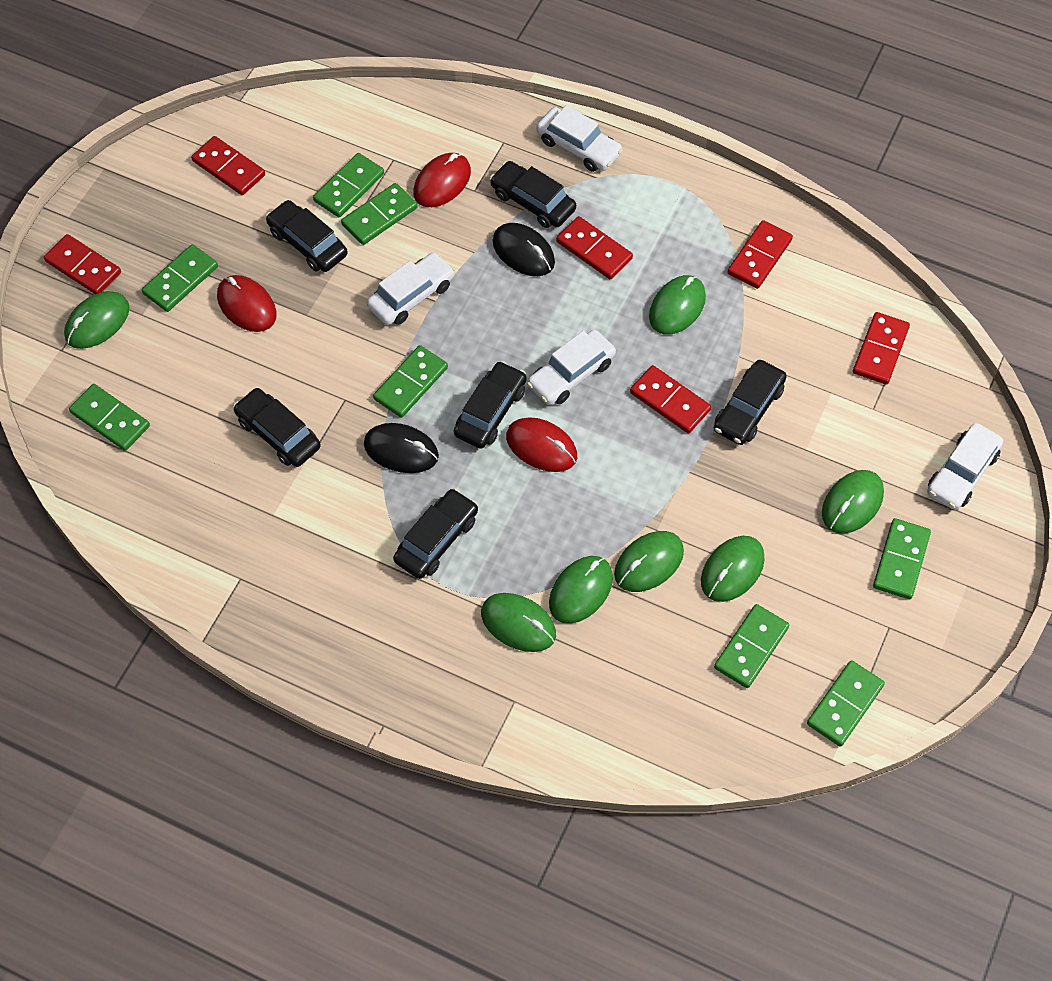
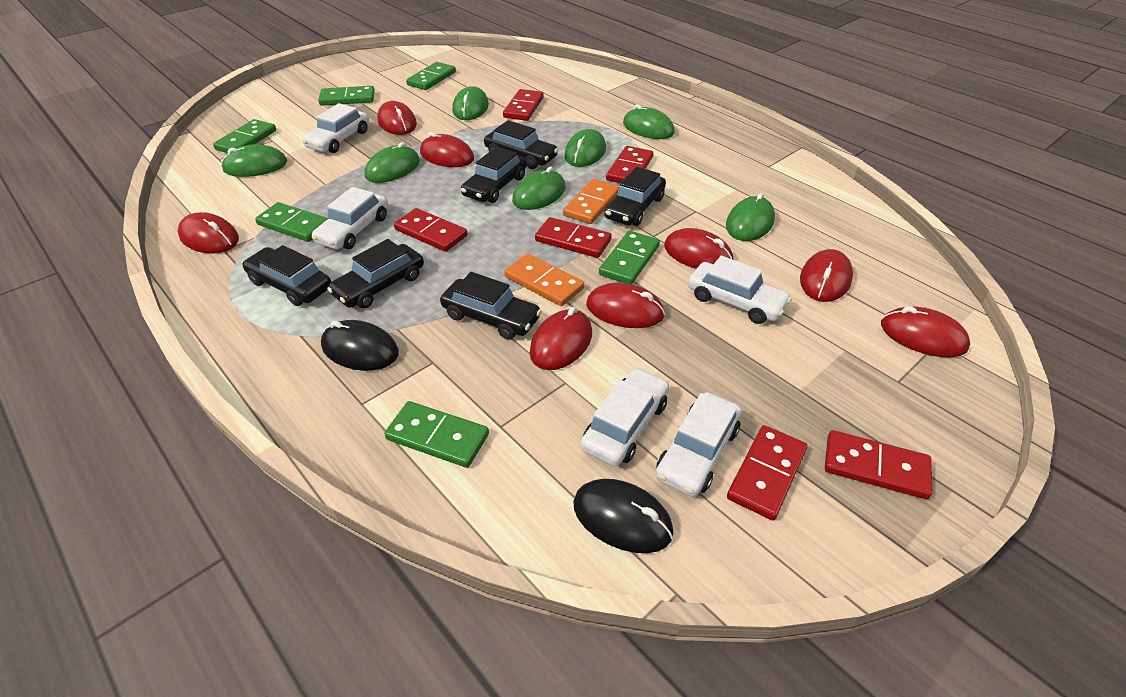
green domino: 8 -> 6
orange domino: 0 -> 2
red mouse: 3 -> 8
white car: 4 -> 5

